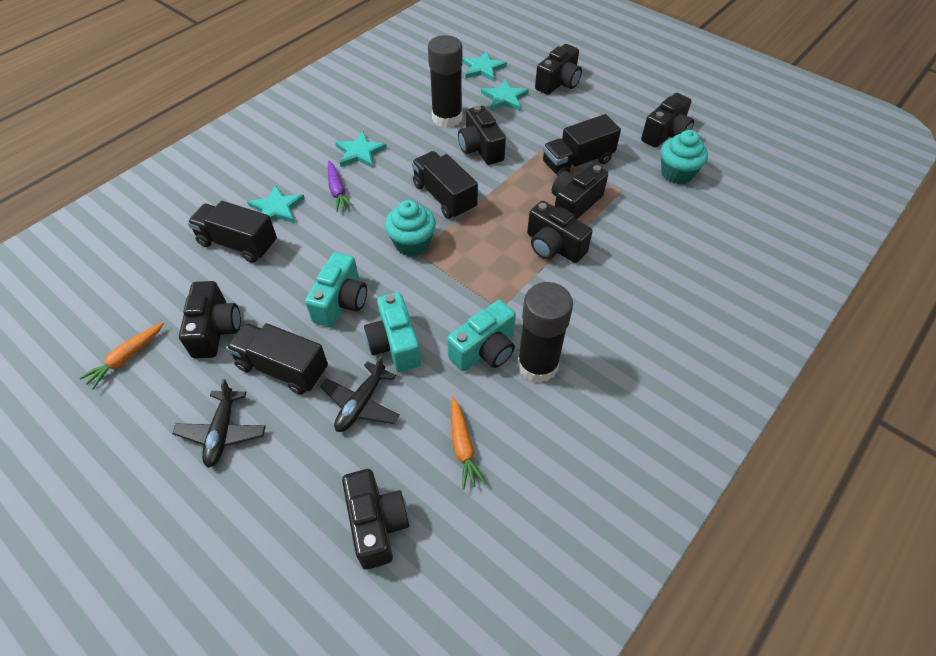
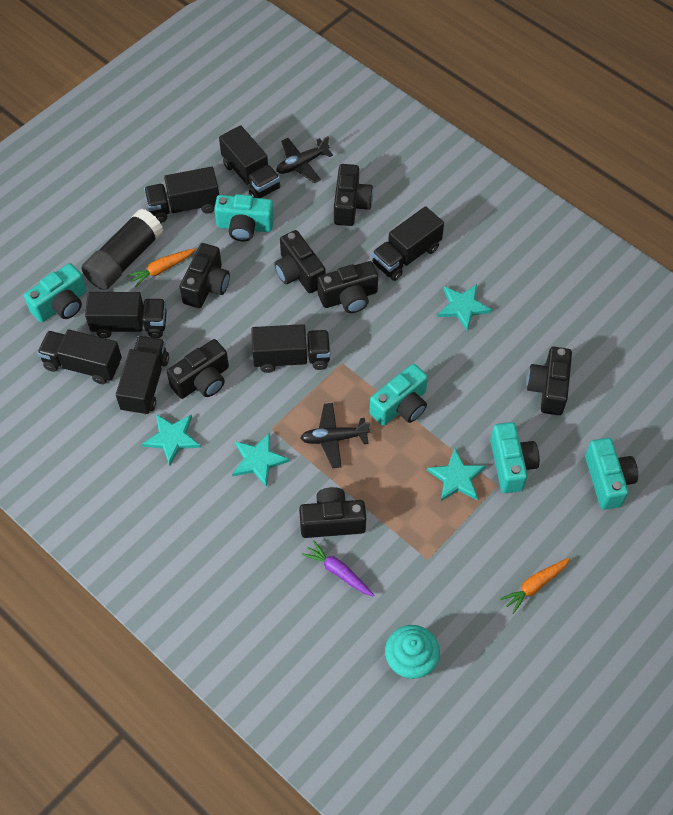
black glue stick: 2 -> 1
black truck: 4 -> 7
turquoise camera: 3 -> 5
turquoise cupcake: 2 -> 1

